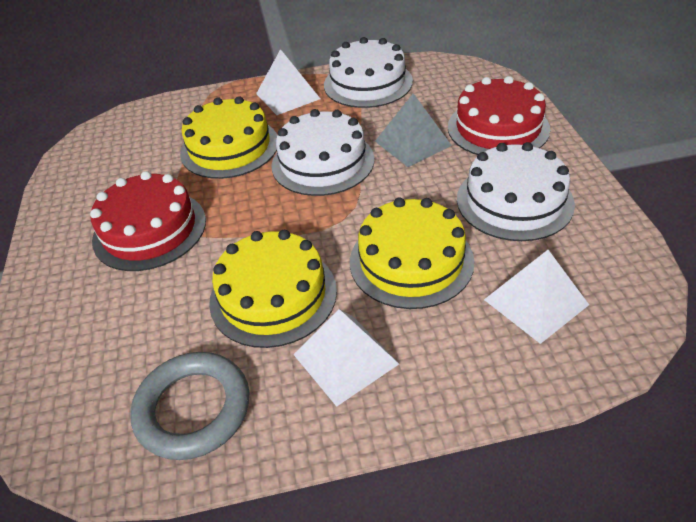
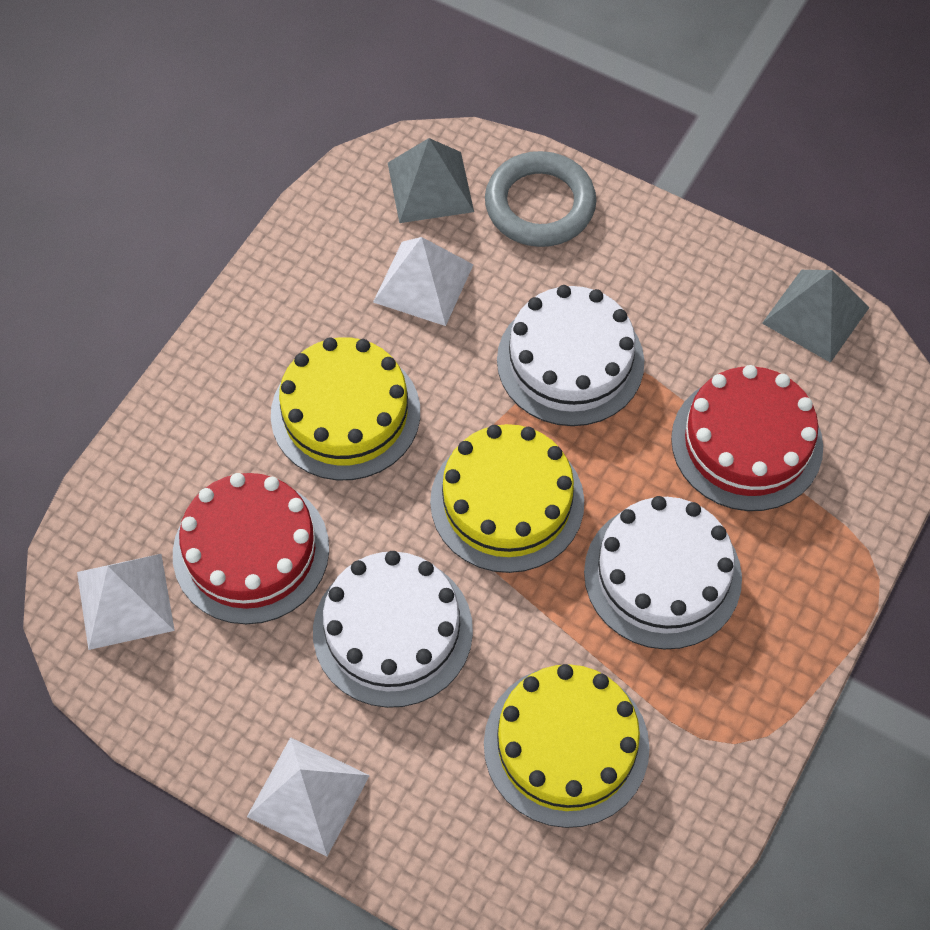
grey pyramid: 1 -> 2

